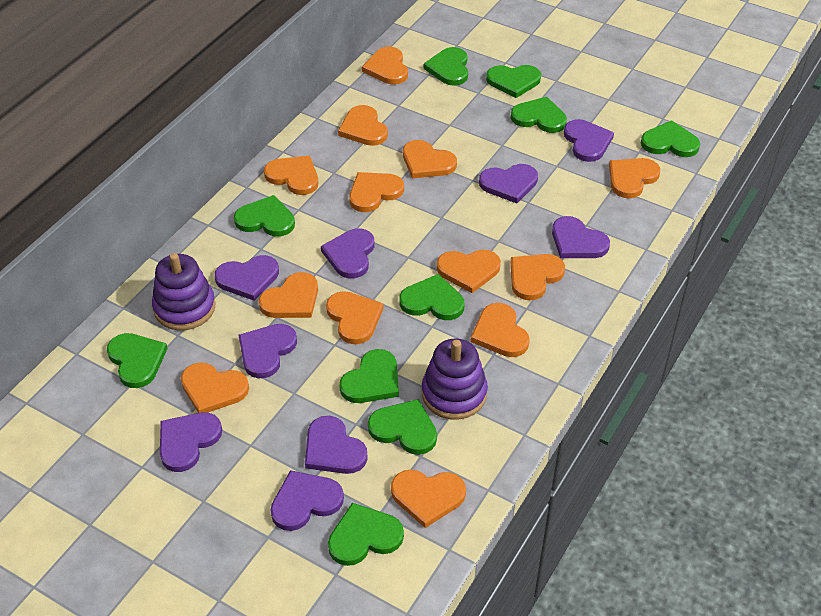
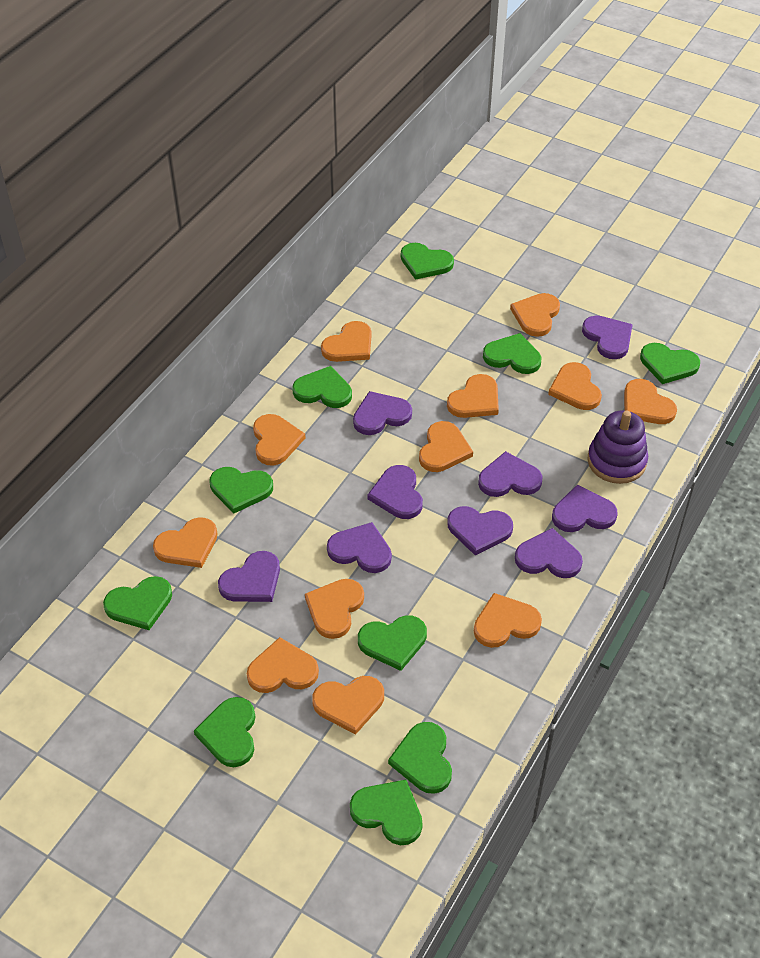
orange heart: 13 -> 12
purple stacking toy: 2 -> 1

